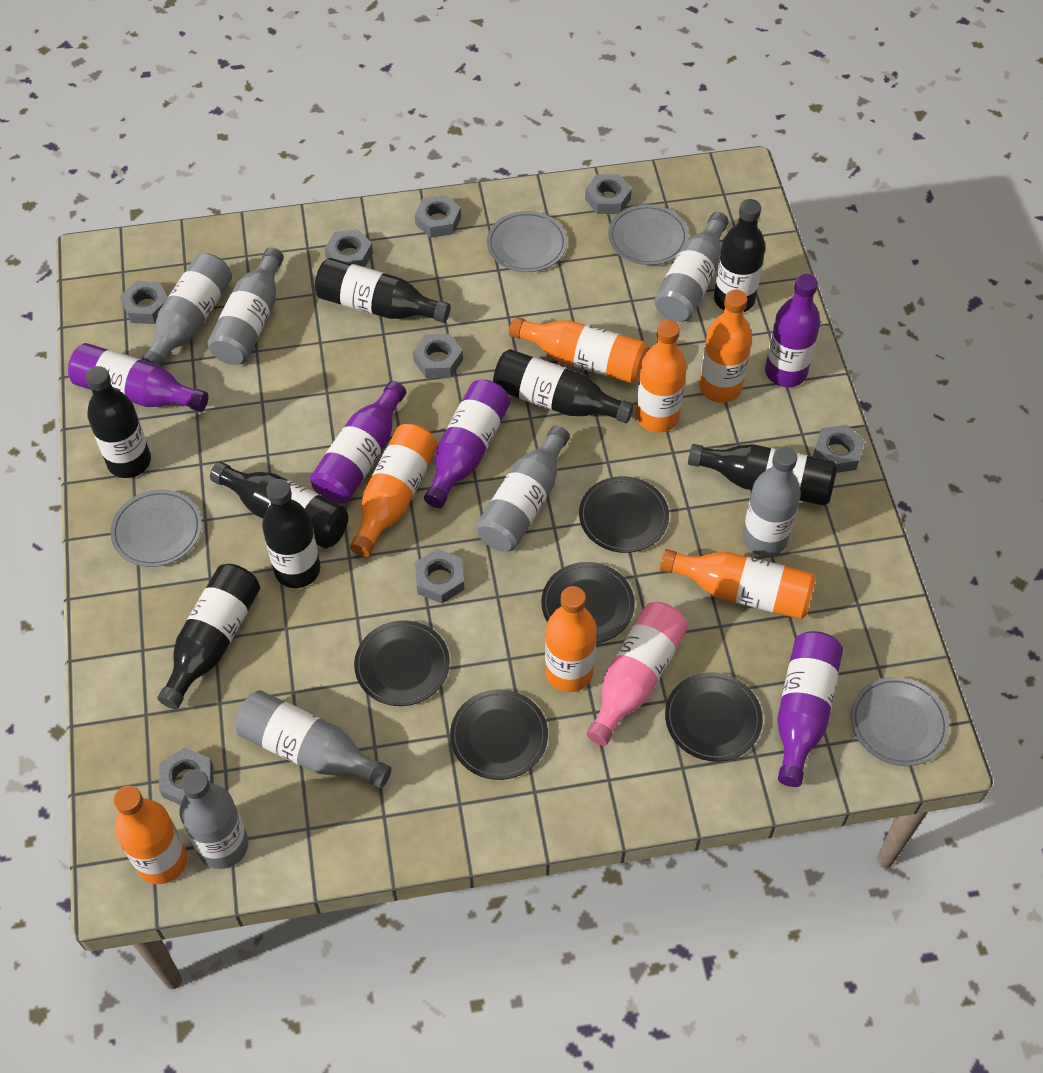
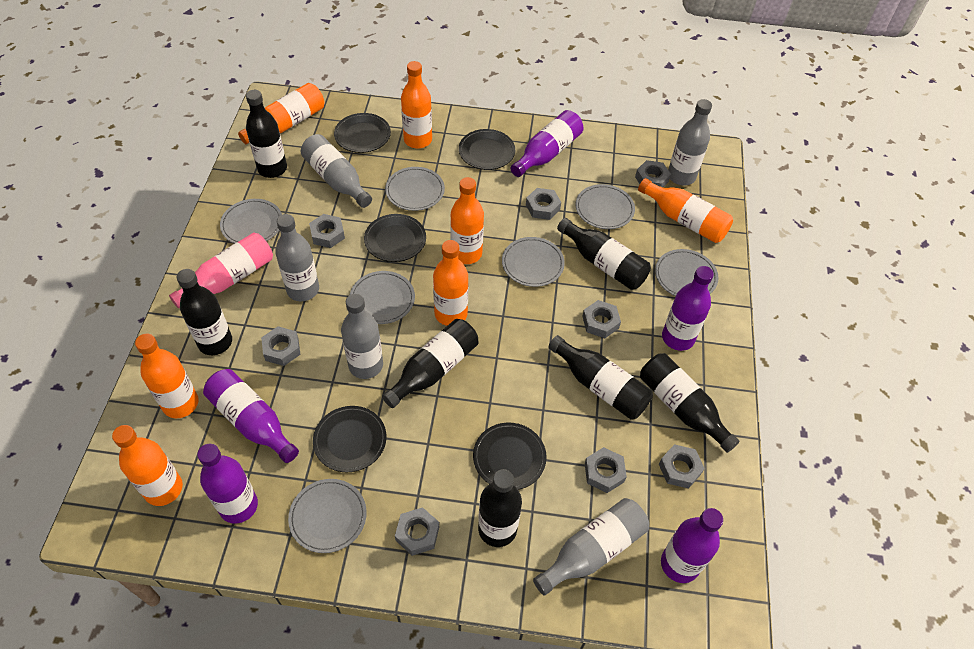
black bottle: 8 -> 7
grey bottle: 7 -> 5
grey plate: 4 -> 7

